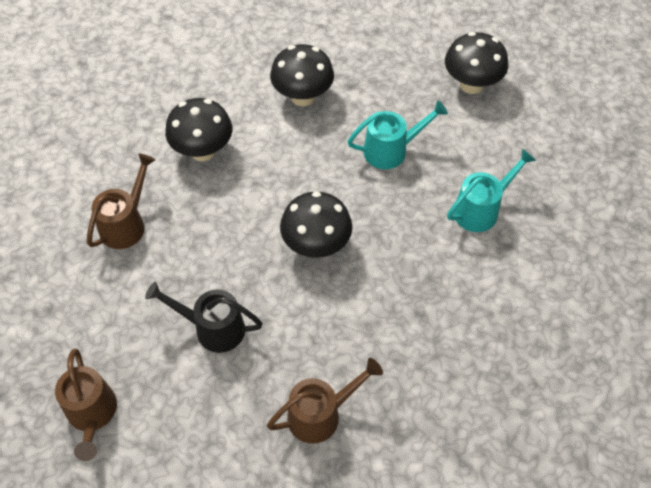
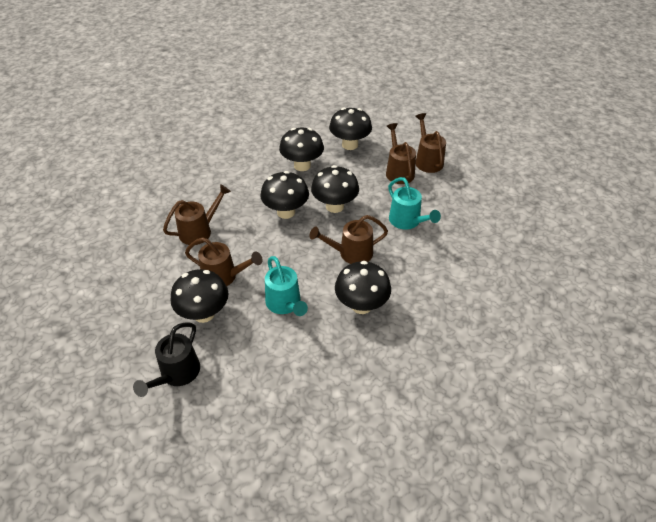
black mushroom: 4 -> 6
brown watering can: 3 -> 5

